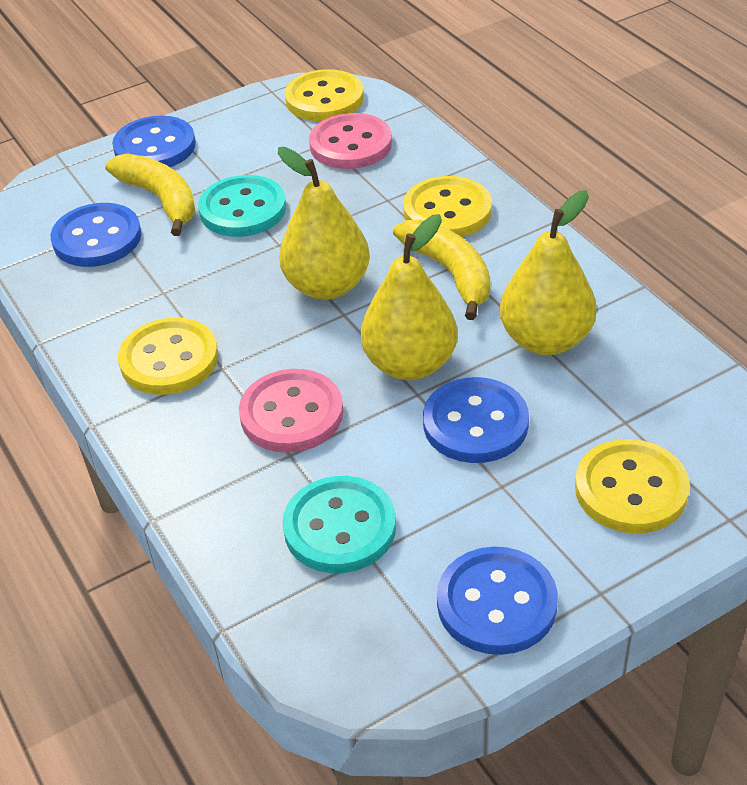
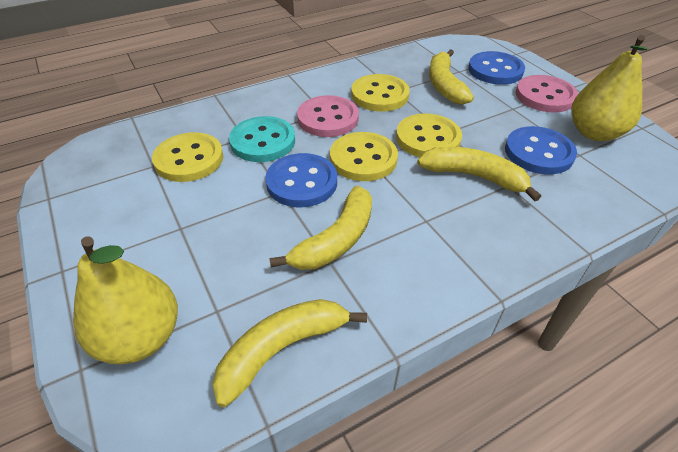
blue button: 4 -> 3
turquoise button: 2 -> 1
yellow banana: 2 -> 4
yellow pear: 3 -> 2

